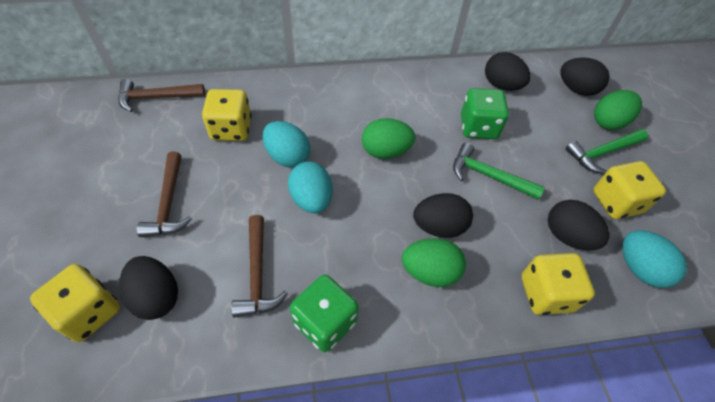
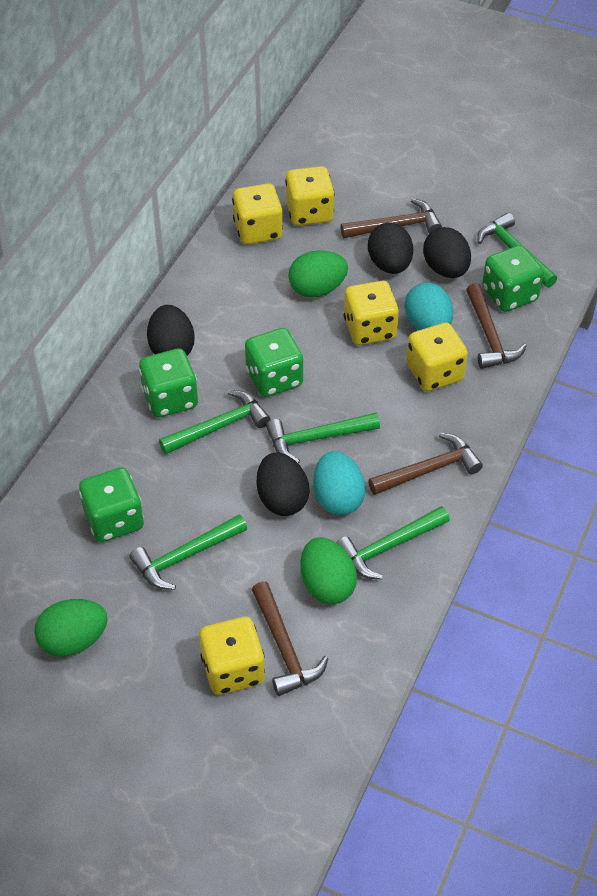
black egg: 5 -> 4
brown hammer: 3 -> 4
green dice: 2 -> 4
green hammer: 2 -> 5
turquoise egg: 3 -> 2
yellow dice: 4 -> 5

